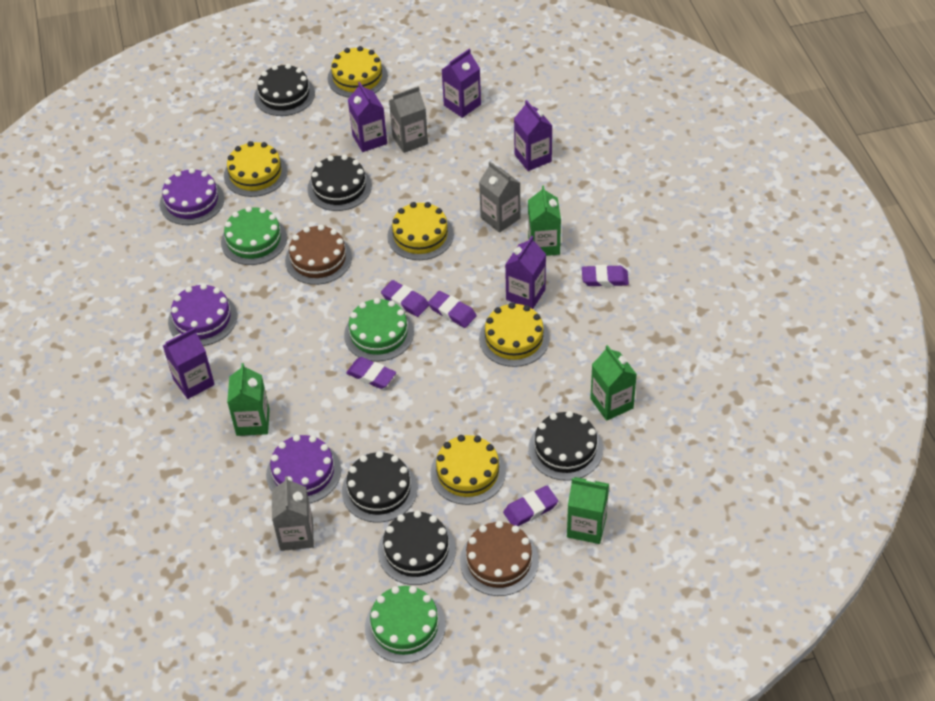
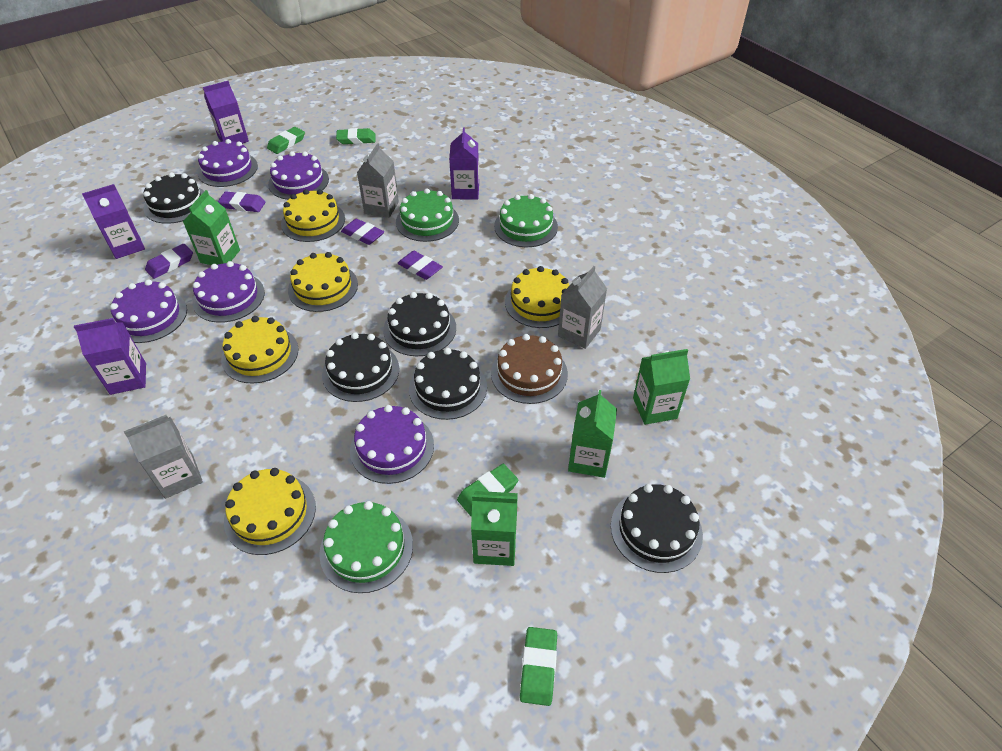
brown cake: 2 -> 1
green eraser: 0 -> 4
purple cake: 3 -> 5
purple carton: 5 -> 4
purple eraser: 5 -> 4

